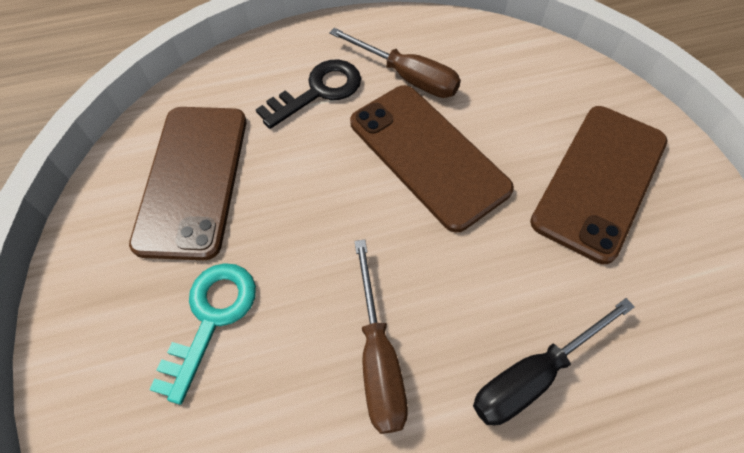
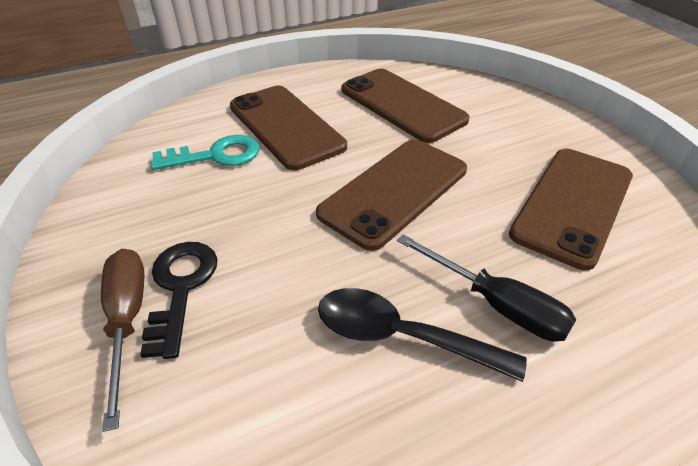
black spoon: 0 -> 1
brown phone: 3 -> 4
brown screwdriver: 2 -> 1

